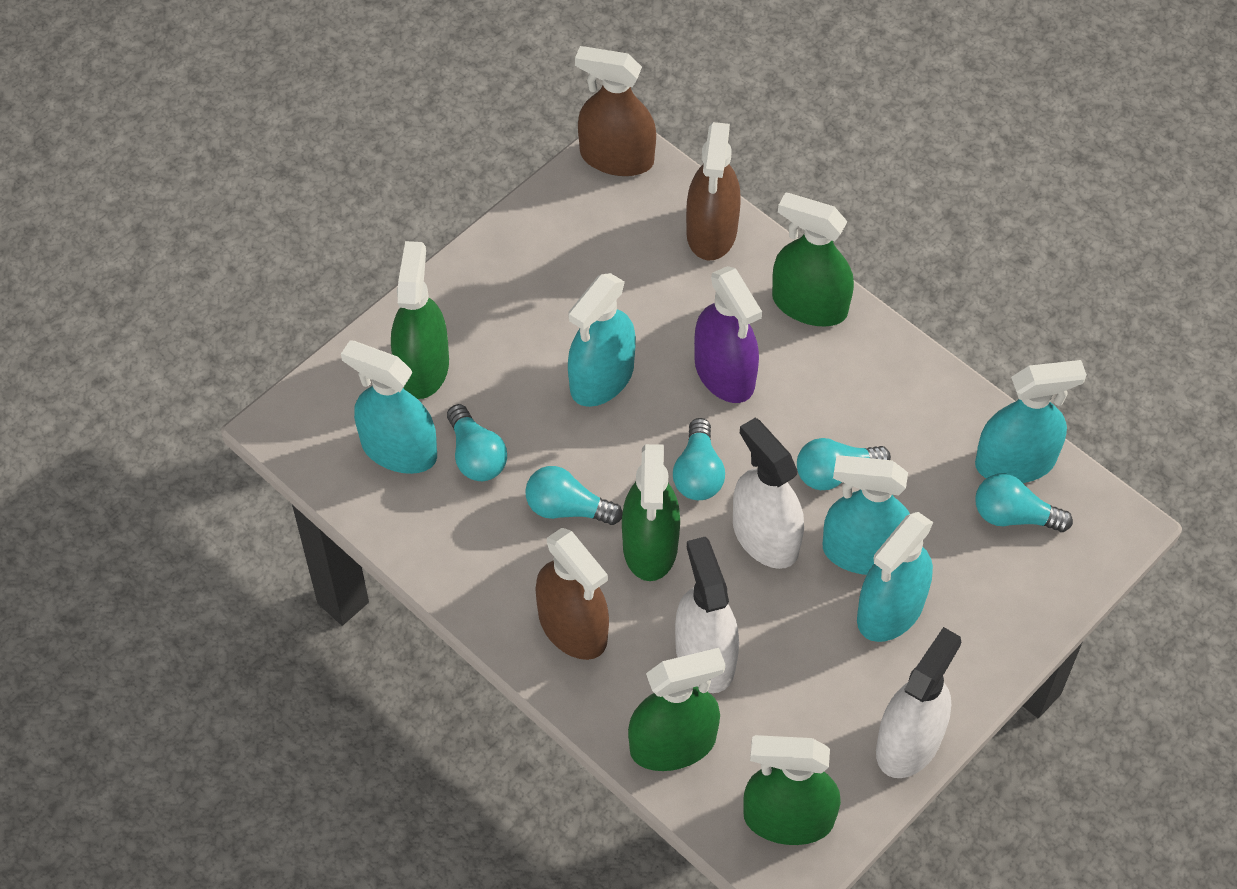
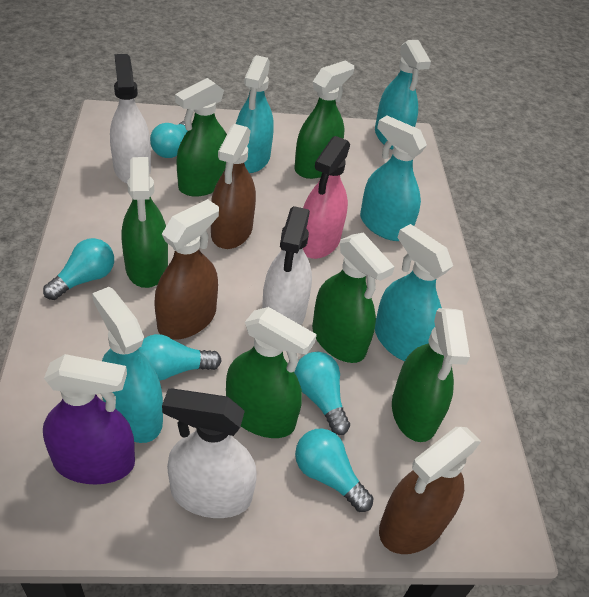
green spray bottle: 5 -> 6
pink spray bottle: 0 -> 1

